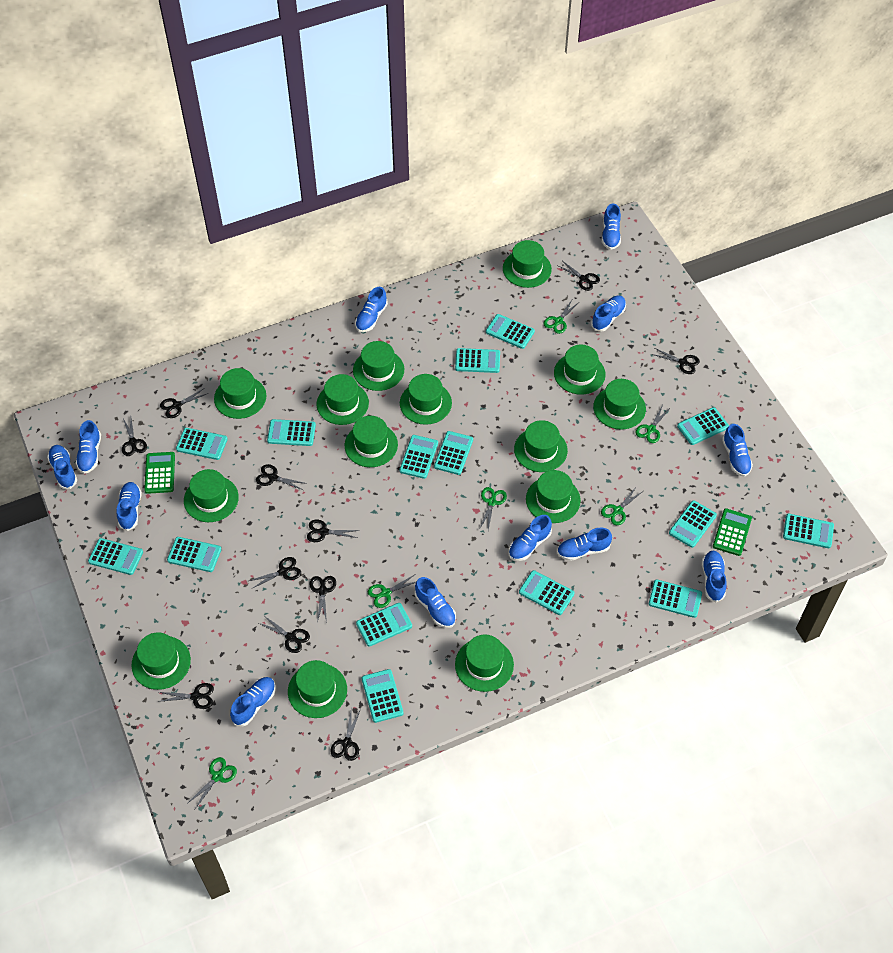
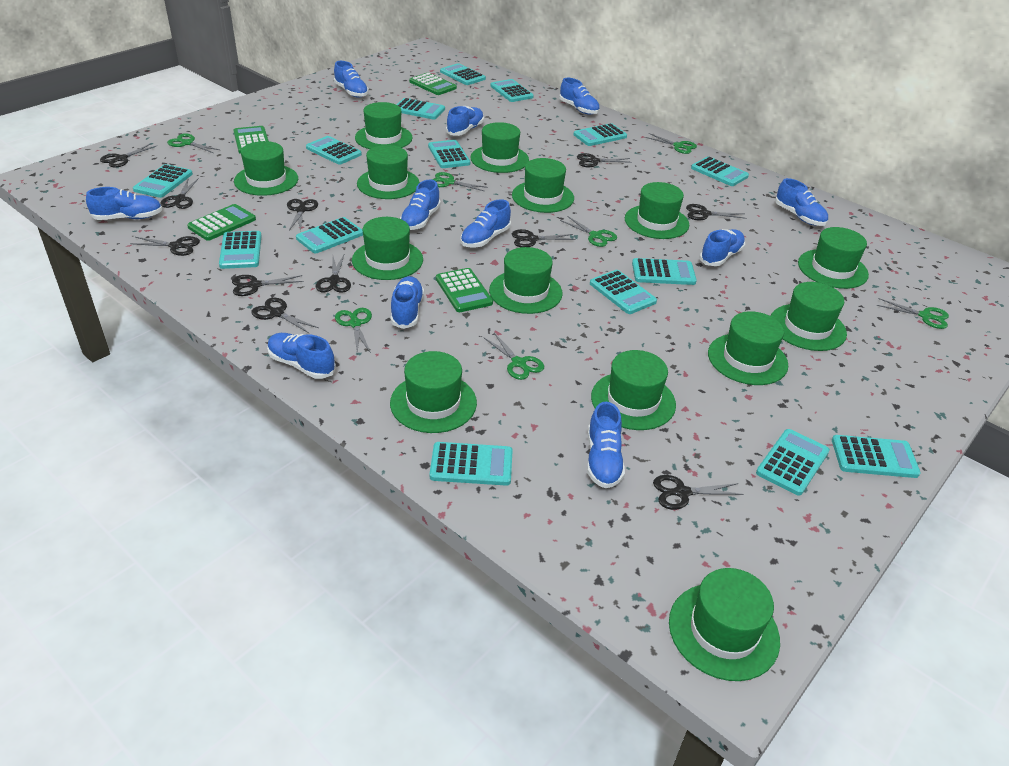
blue shoe: 12 -> 11
green calculator: 2 -> 4
green scissors: 6 -> 7

